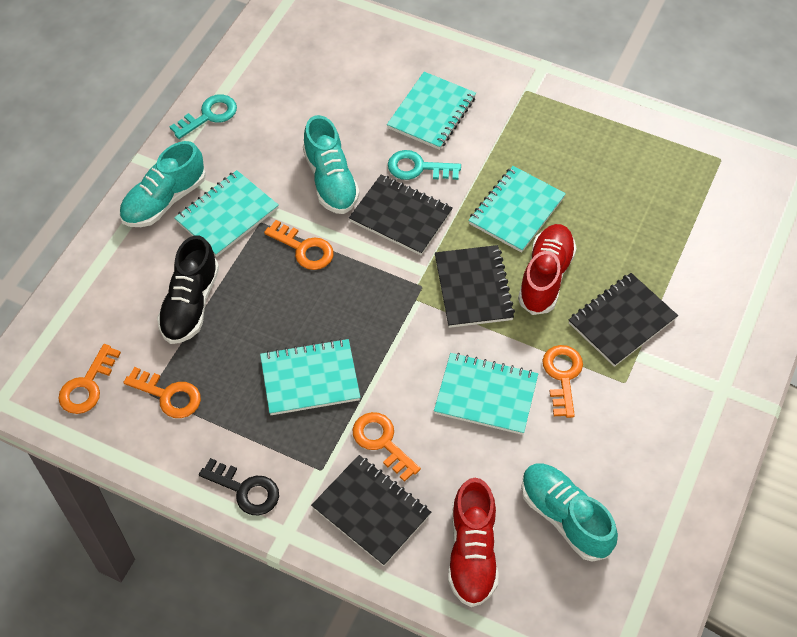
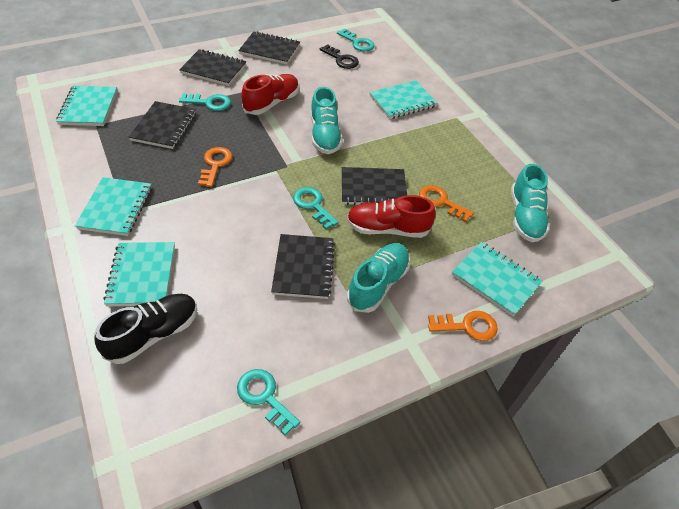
black notebook: 4 -> 5
orange key: 5 -> 3
turquoise key: 2 -> 4

